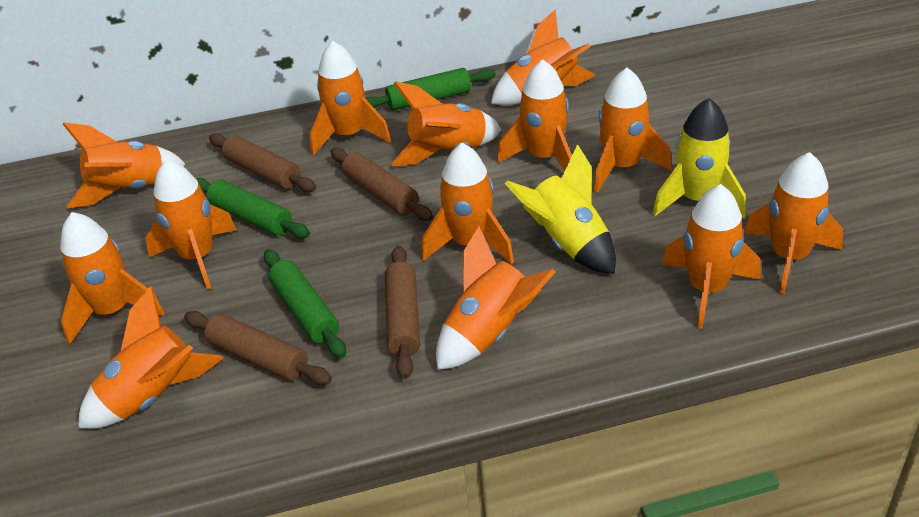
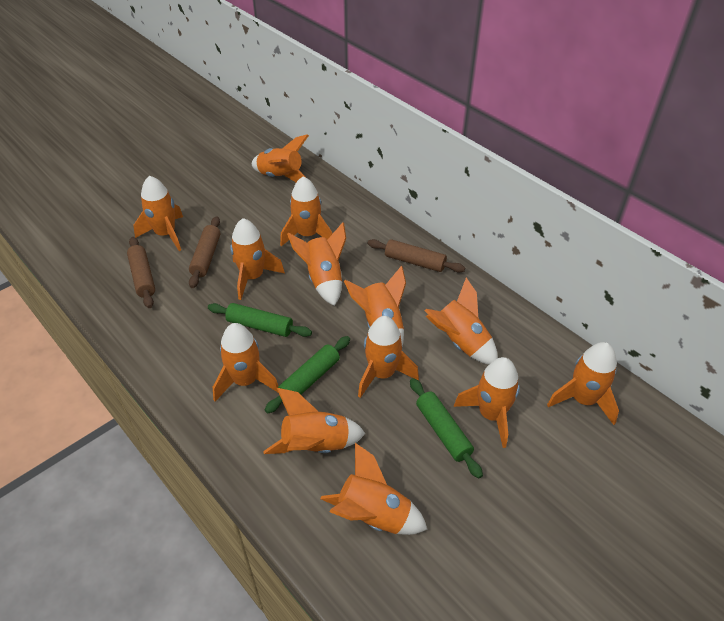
brown rolling pin: 4 -> 3
yellow rocket: 2 -> 0

